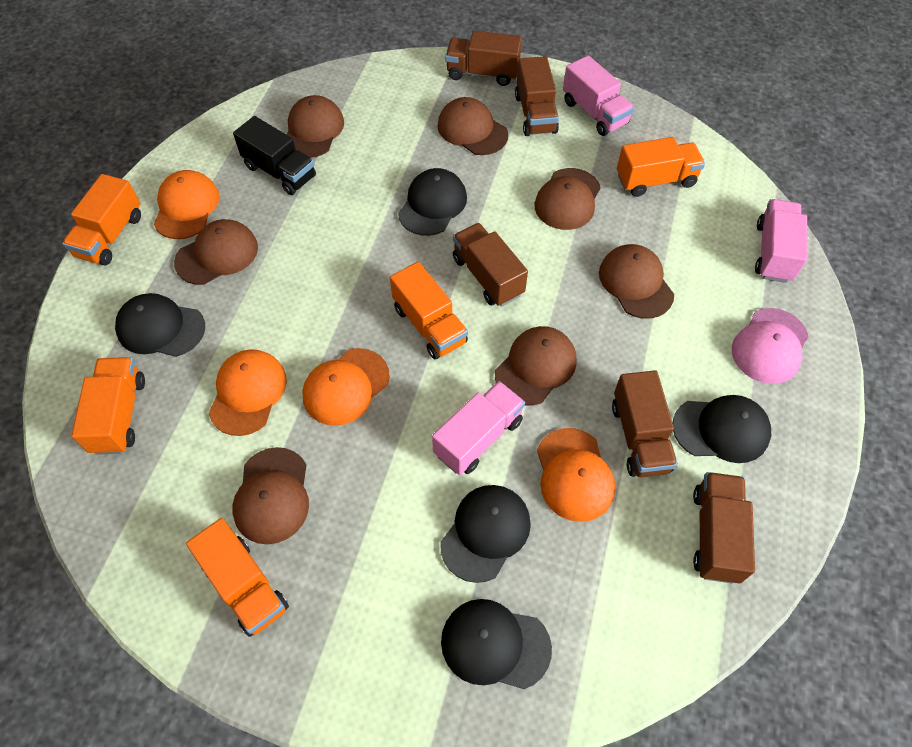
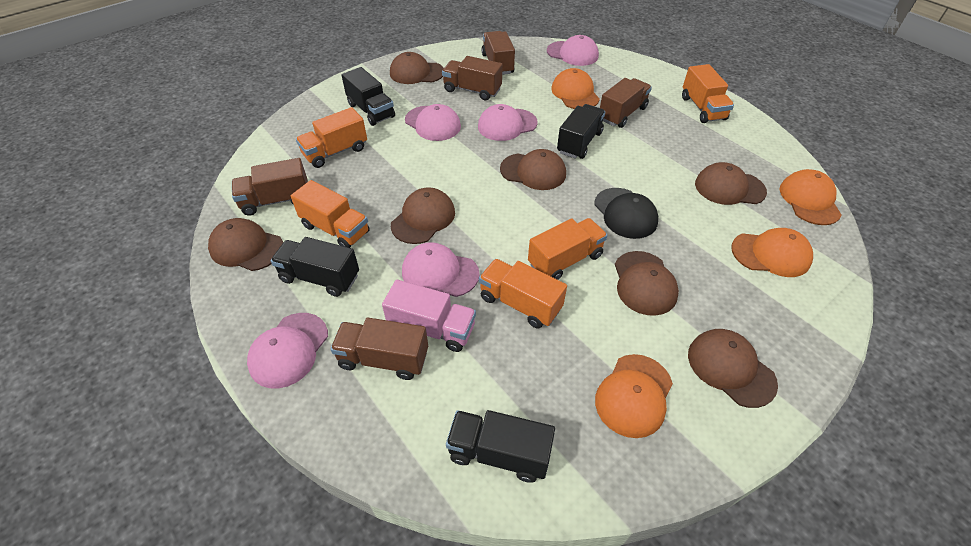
black cap: 5 -> 1
black truck: 1 -> 4
pink cap: 1 -> 5
pink truck: 3 -> 1

